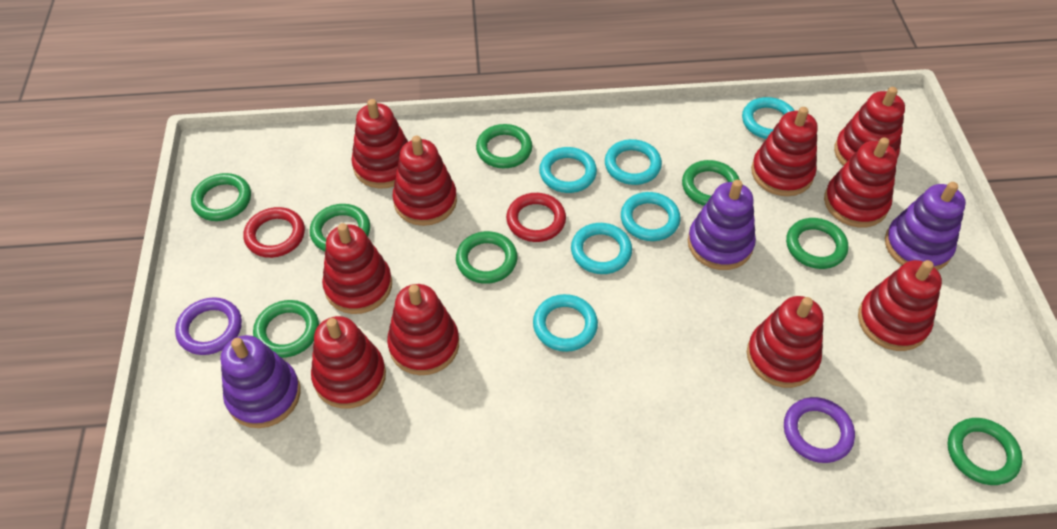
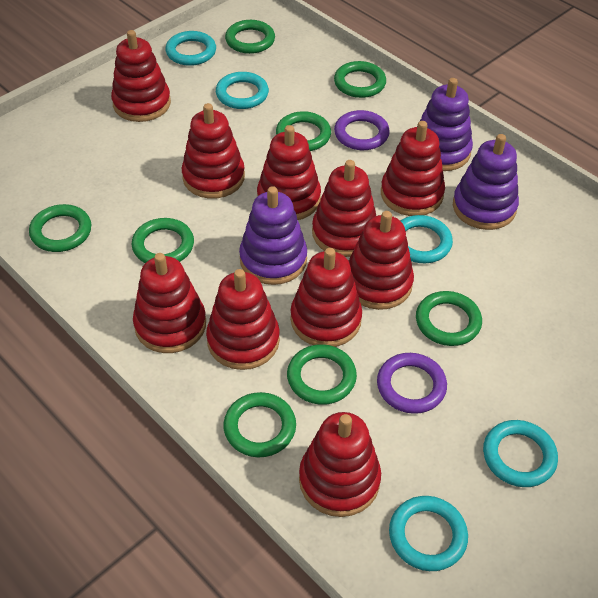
red ring: 2 -> 0
turquoise ring: 6 -> 5

